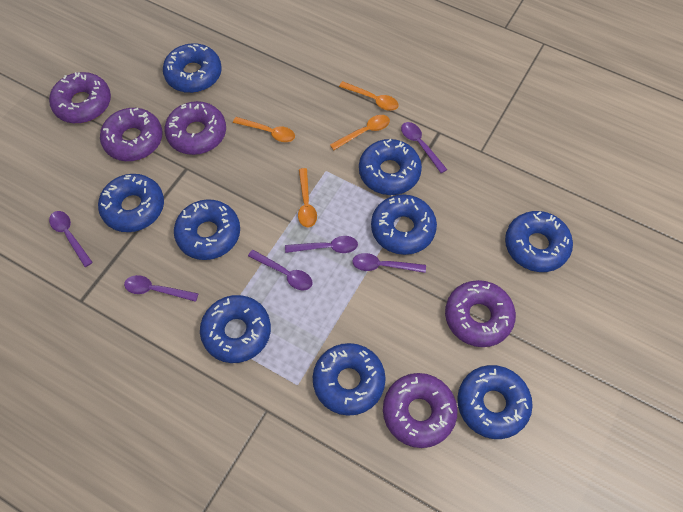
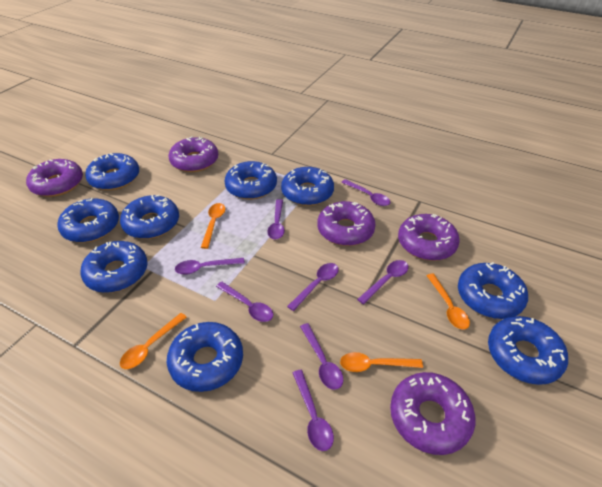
purple spoon: 6 -> 8

